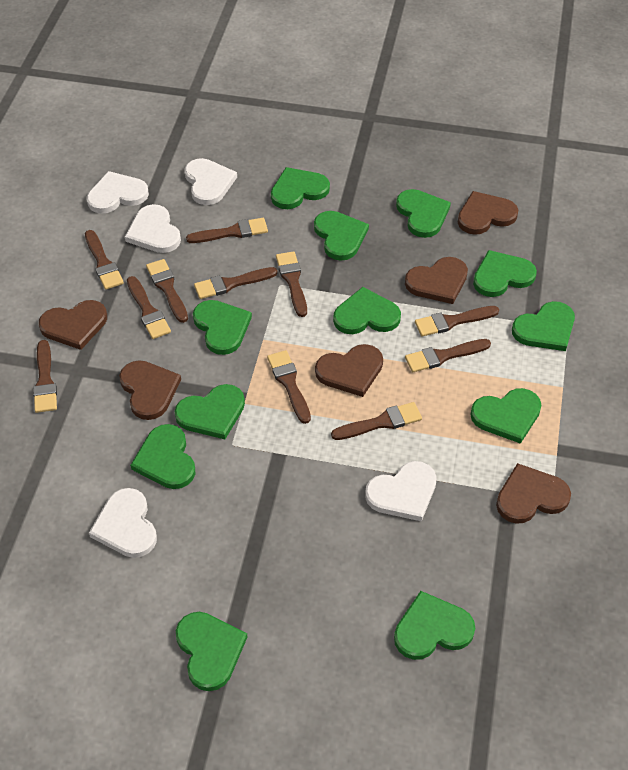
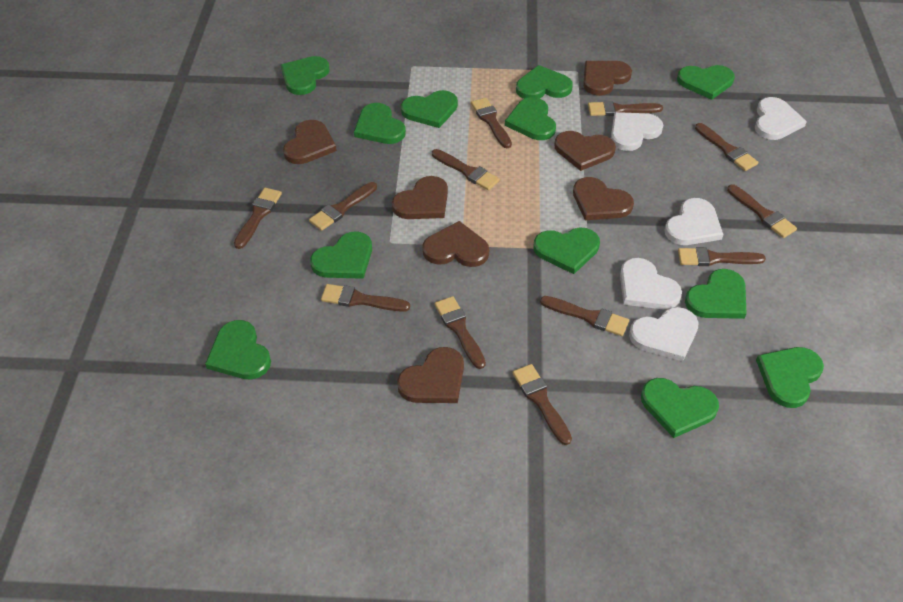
brown brush: 11 -> 12
brown heart: 6 -> 7

